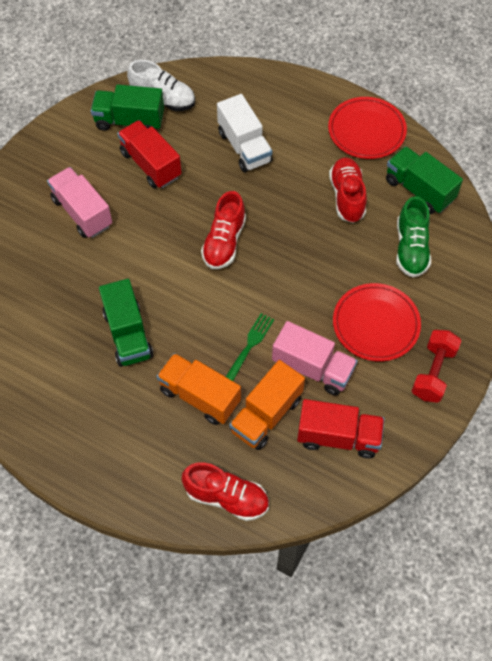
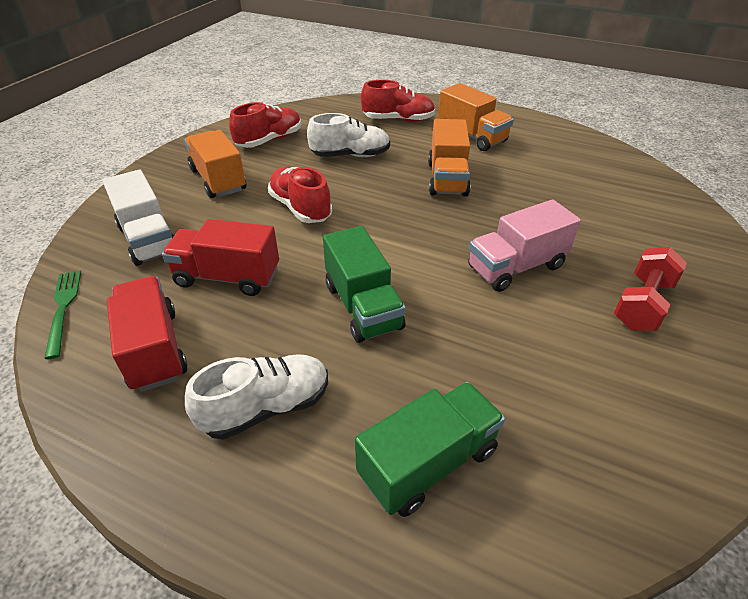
green shoe: 1 -> 0
green truck: 3 -> 2
orange truck: 2 -> 3
pink truck: 2 -> 1
red plate: 2 -> 0
white shoe: 1 -> 2

